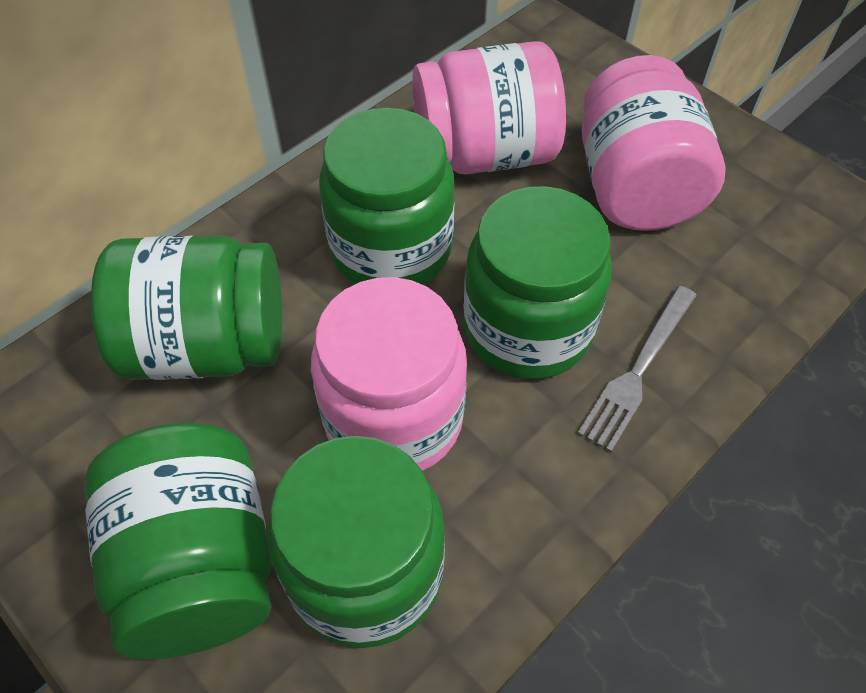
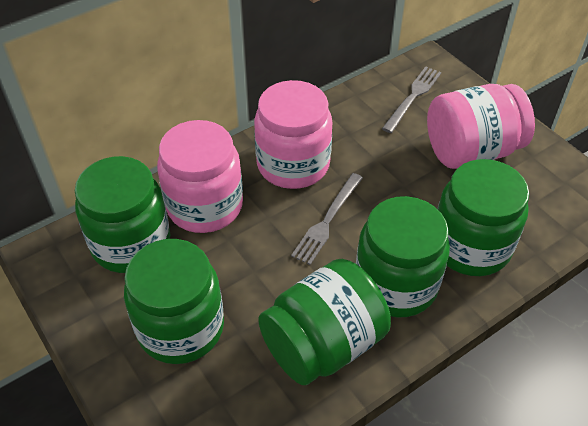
grey fork: 1 -> 2

